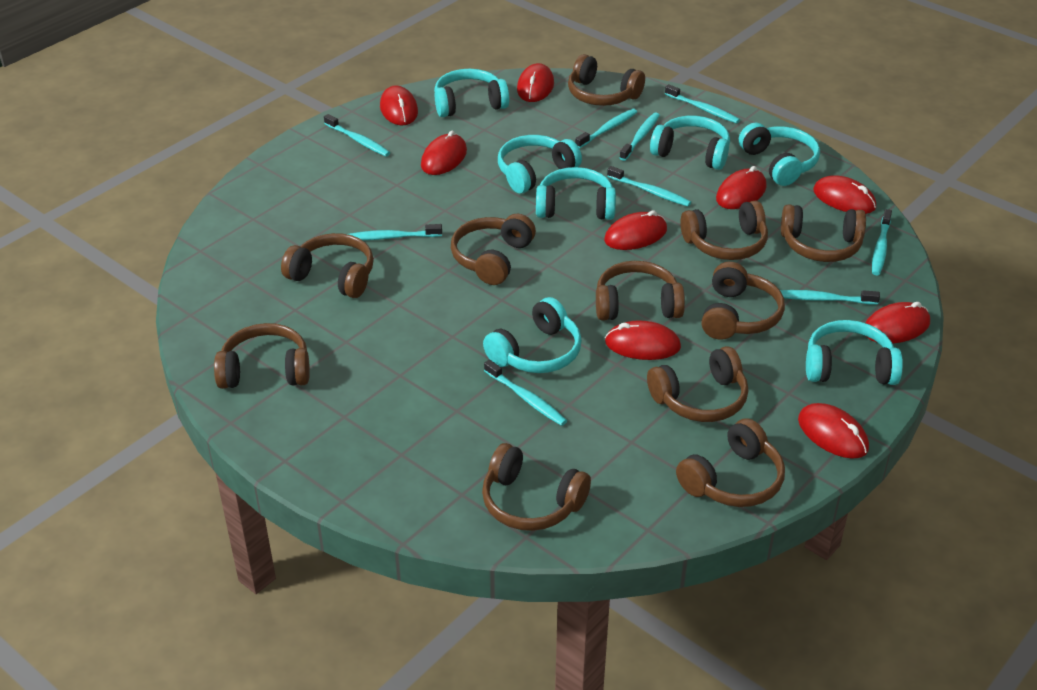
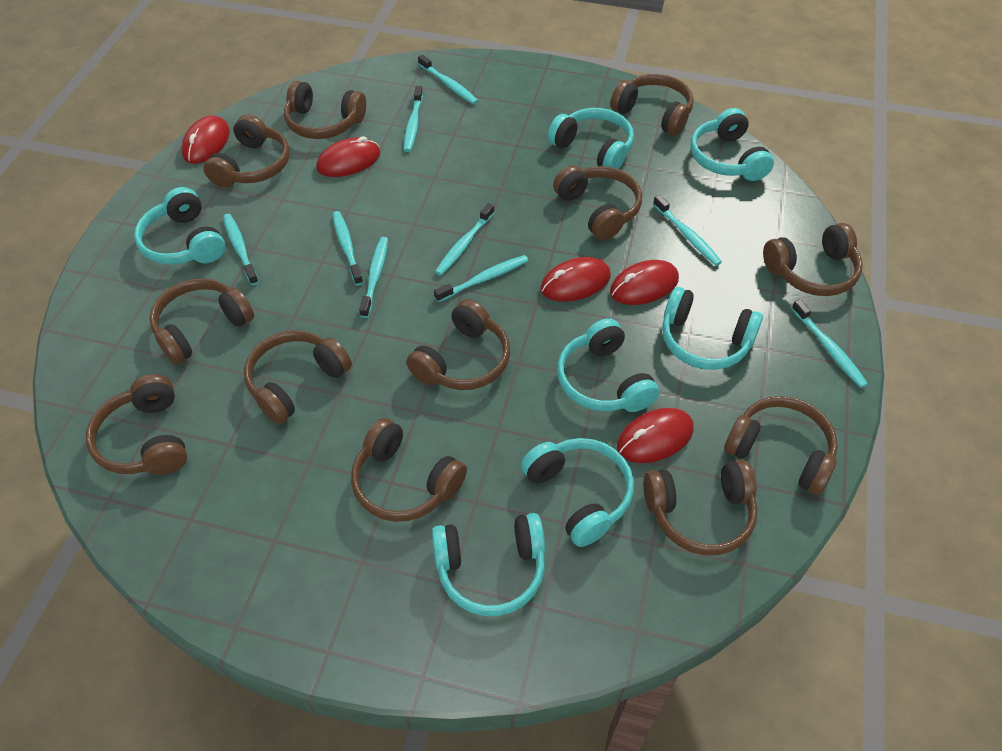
brown headphones: 11 -> 12
red mouse: 9 -> 5

